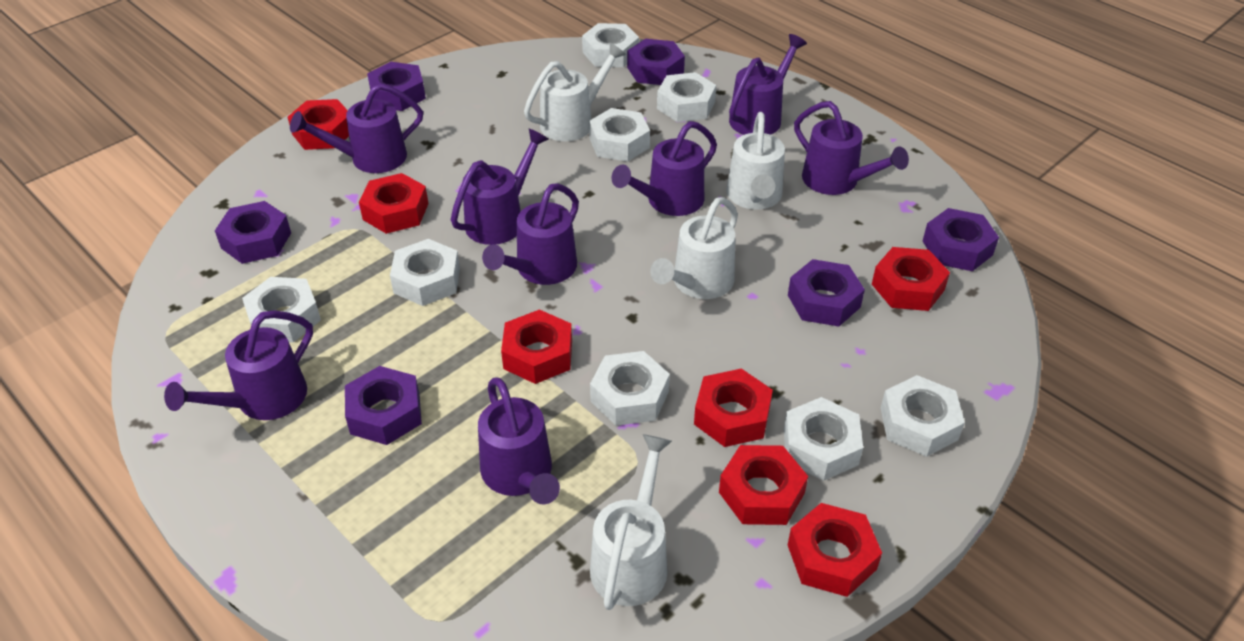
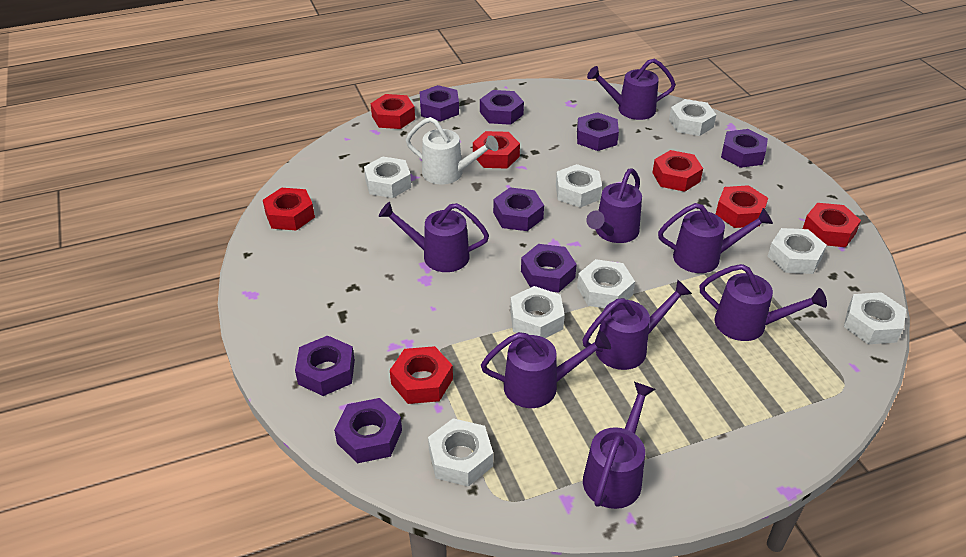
purple nut: 6 -> 8
white watering can: 4 -> 1

